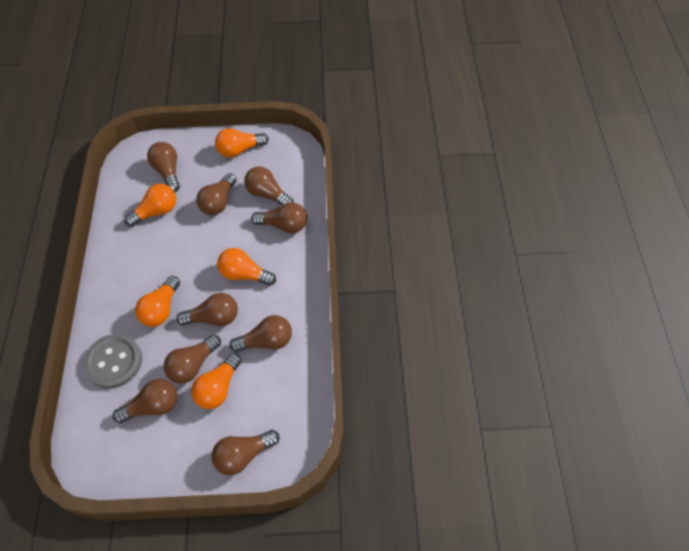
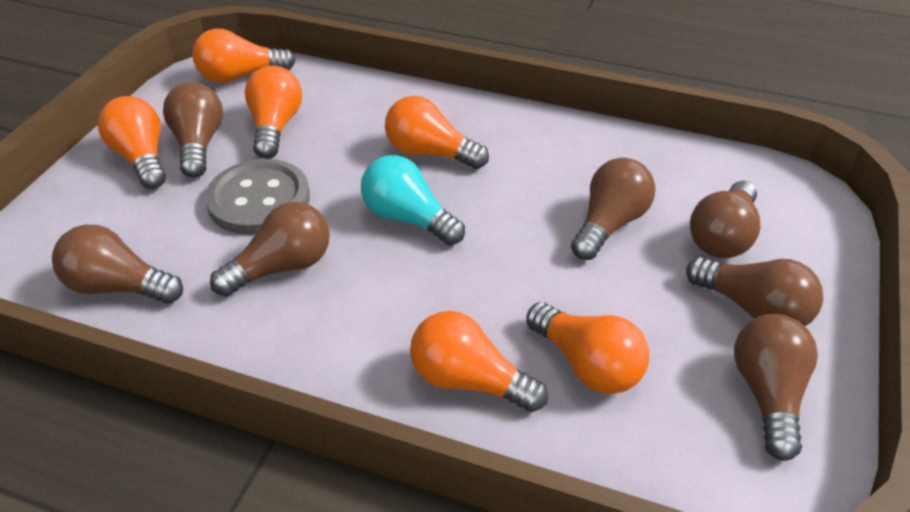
brown light bulb: 9 -> 7
orange light bulb: 5 -> 6
turquoise light bulb: 0 -> 1

